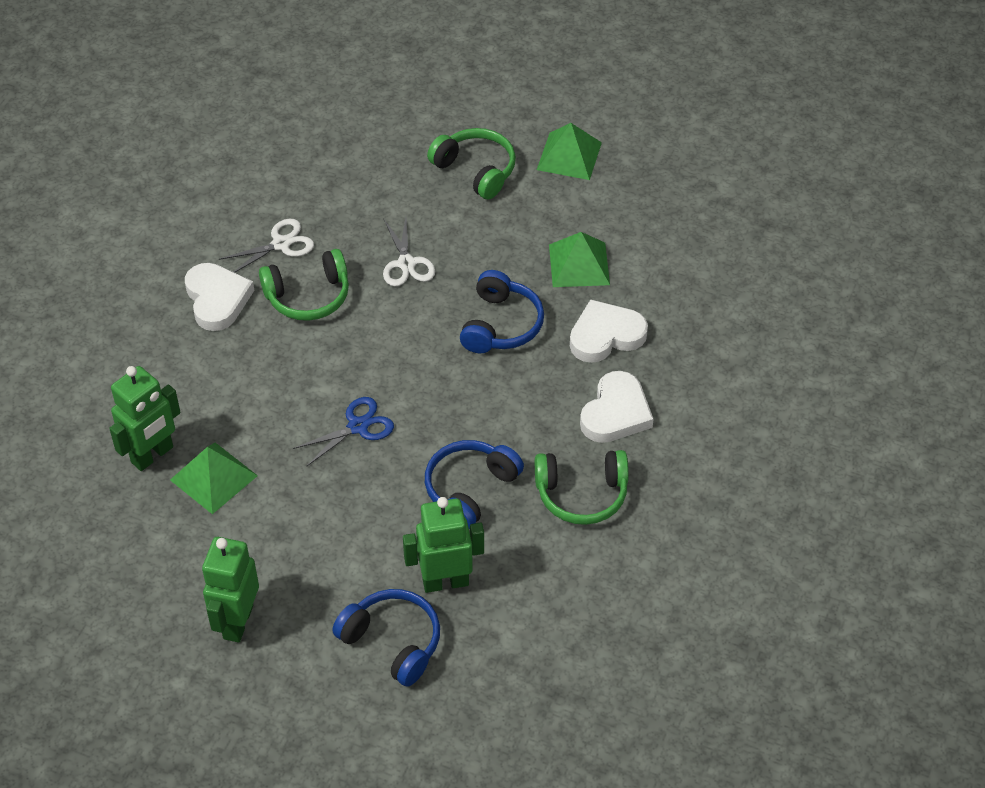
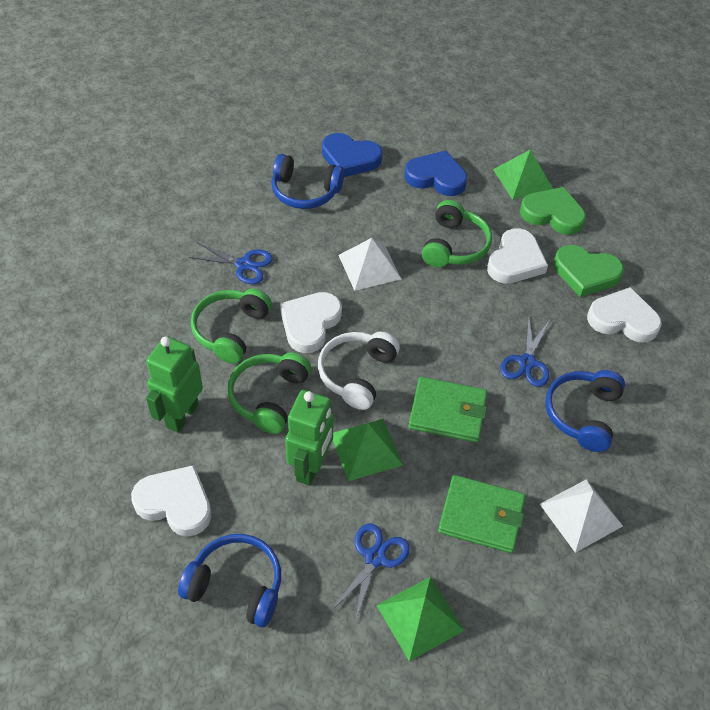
blue heart: 0 -> 2
blue scissors: 1 -> 3
green heart: 0 -> 2
green robot: 3 -> 2
green wallet: 0 -> 2
white headphones: 0 -> 1
white heart: 3 -> 4
white pyramid: 0 -> 2
white scissors: 2 -> 0

